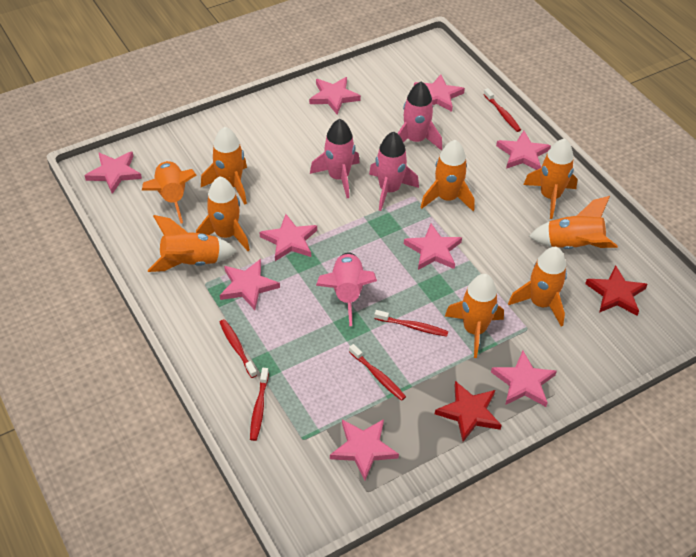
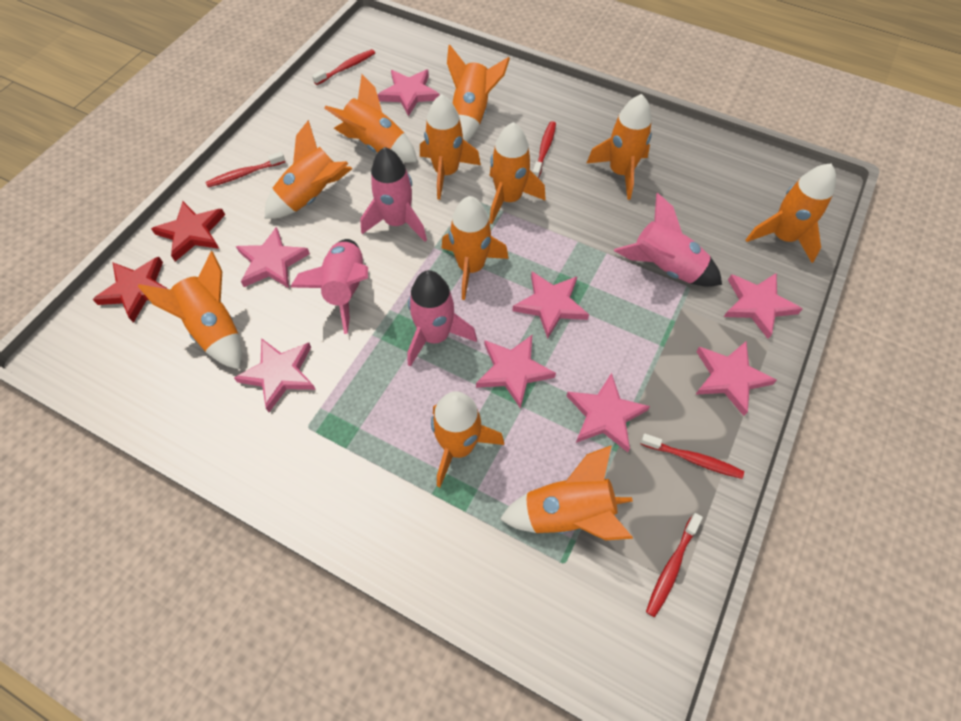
orange rocket: 9 -> 11
pink star: 9 -> 8

